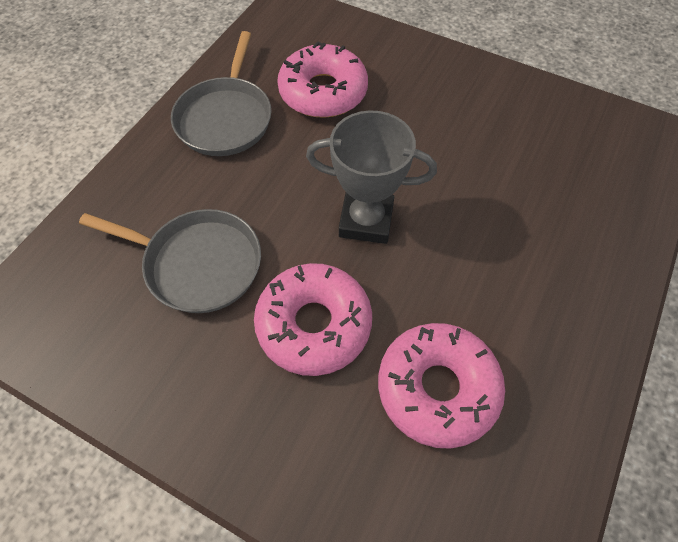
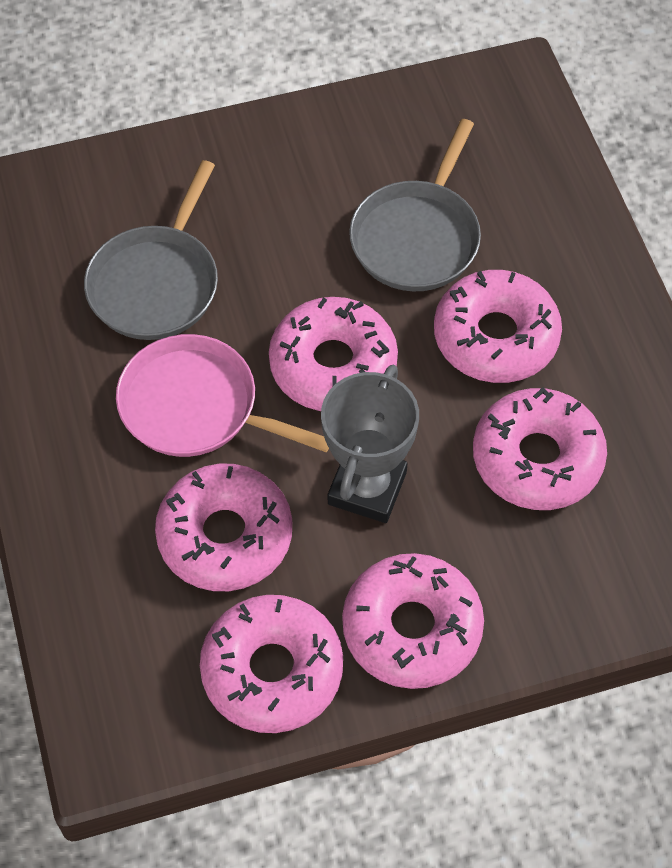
pink donut: 3 -> 6
pink pan: 0 -> 1

